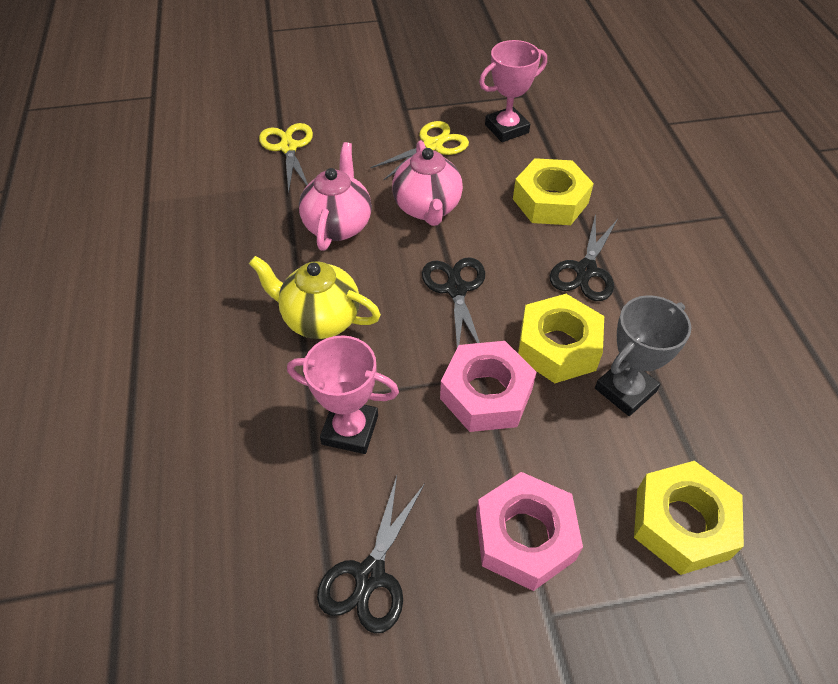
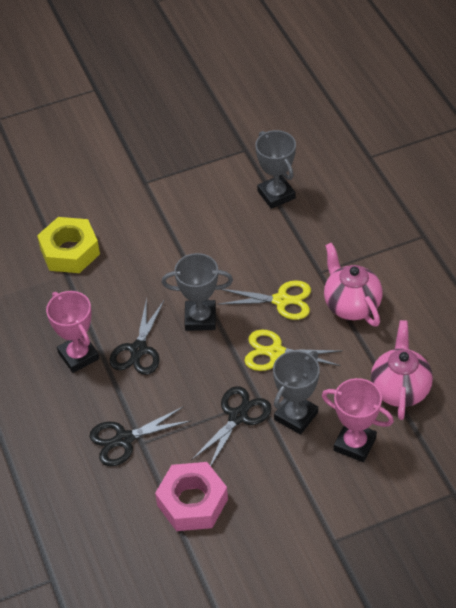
grey trophy: 1 -> 3
pink nut: 2 -> 1
yellow nut: 3 -> 1
yellow teapot: 1 -> 0

